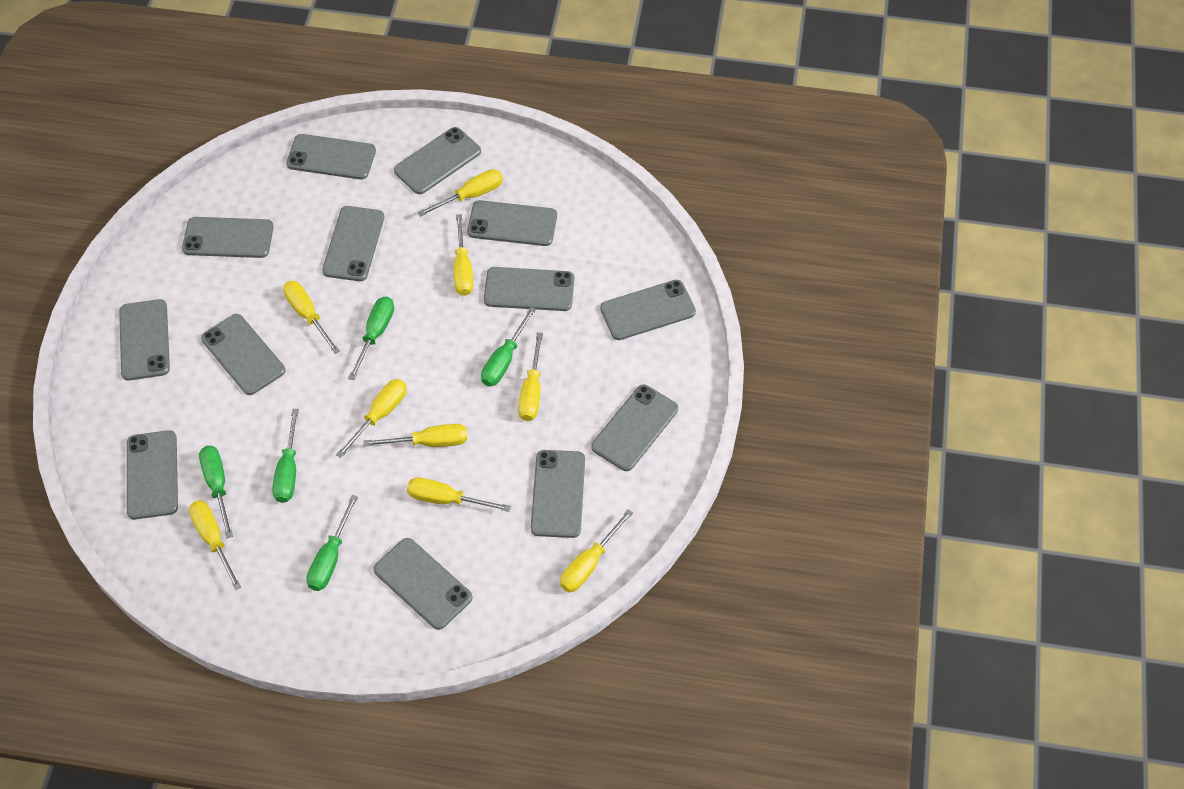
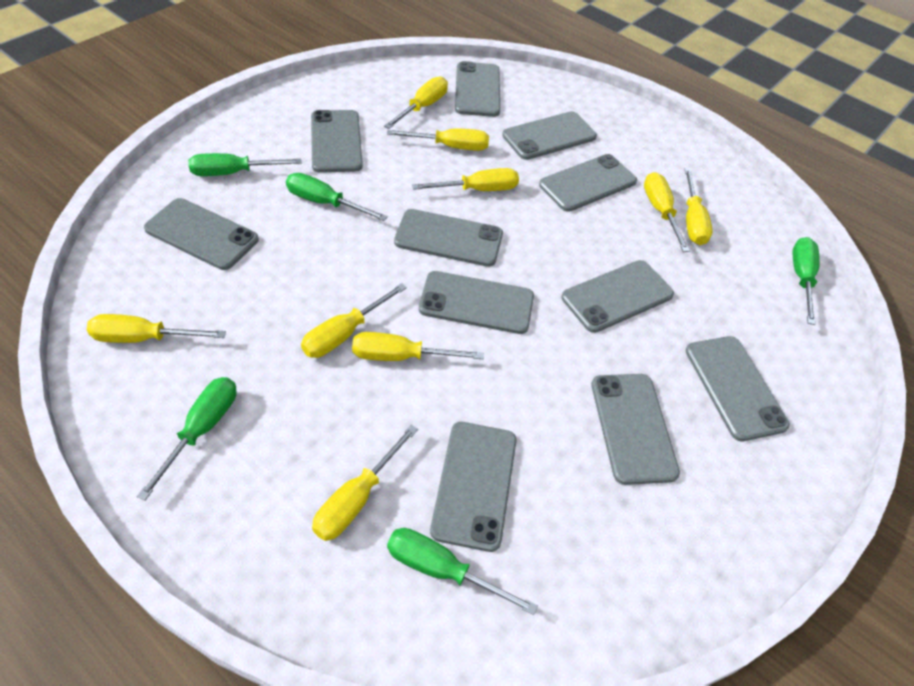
grey phone: 13 -> 11

